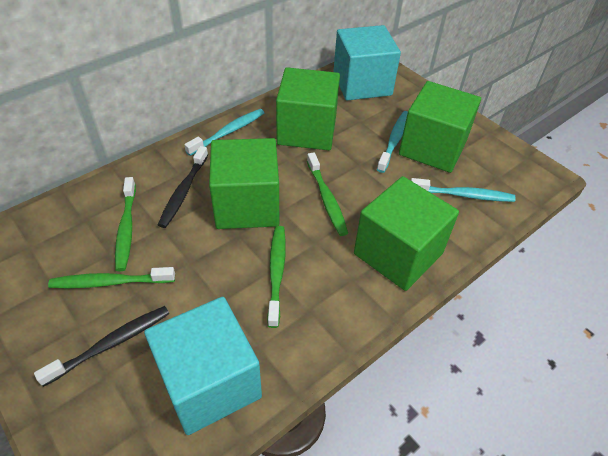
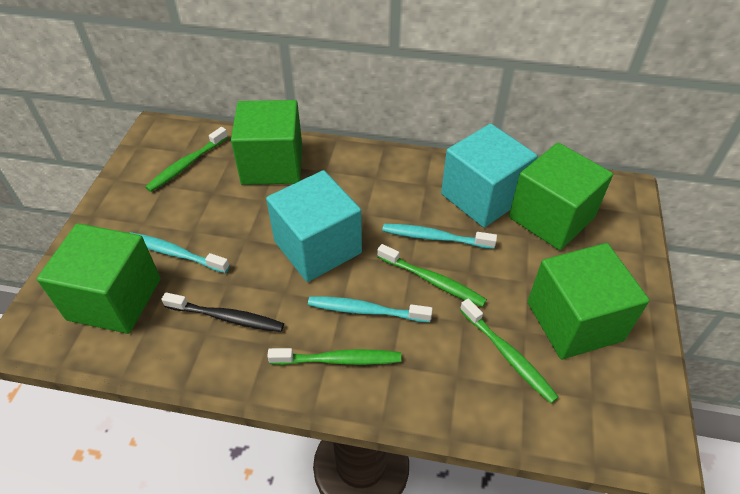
black toothbrush: 2 -> 1

